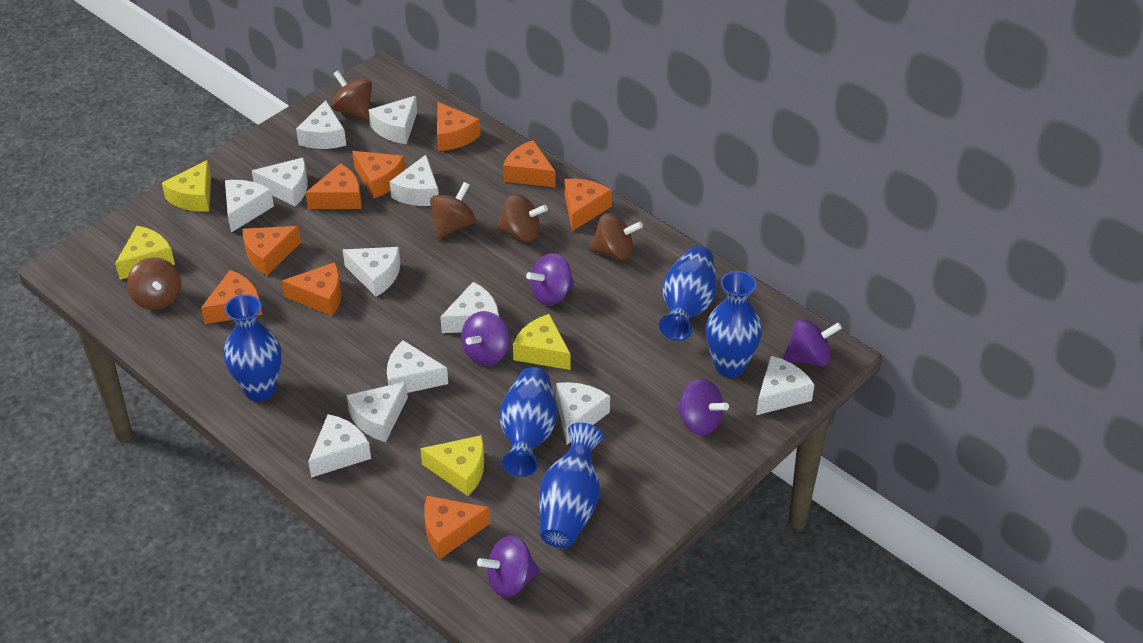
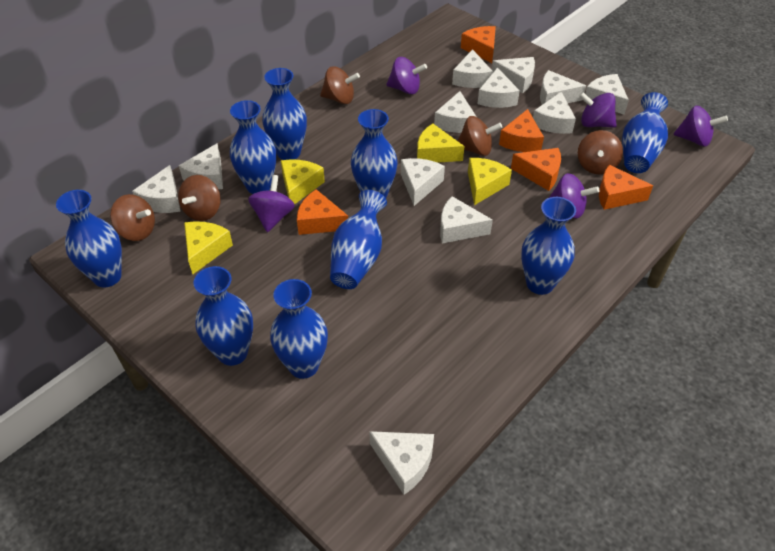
blue vase: 5 -> 9
orange cheese: 9 -> 5

